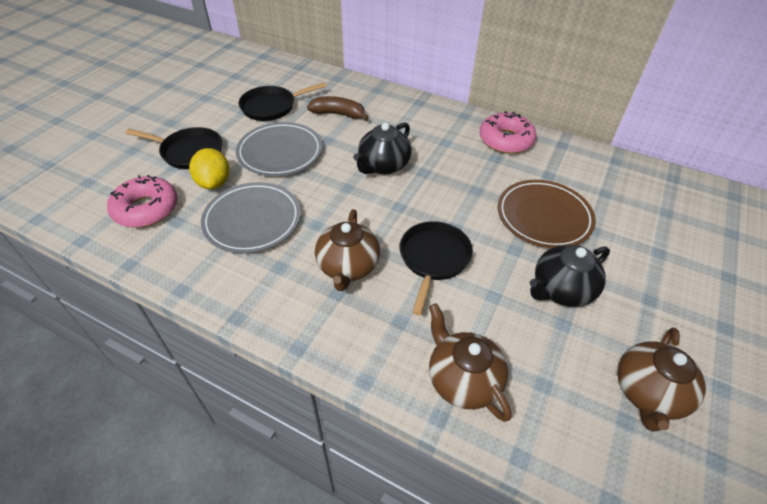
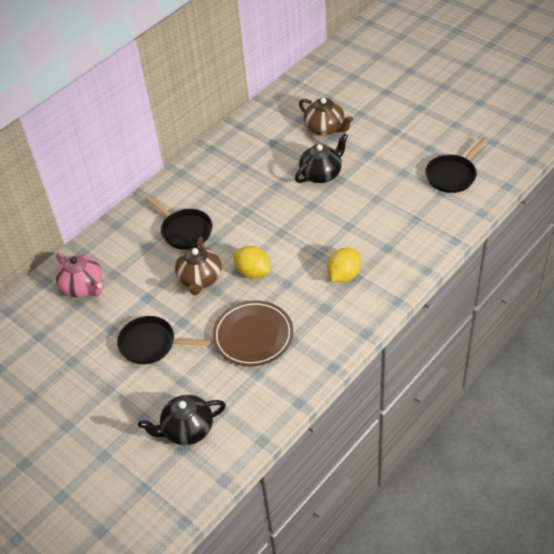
brown banana: 1 -> 0
brown teapot: 3 -> 2
grey plate: 2 -> 0
pink donut: 2 -> 0
pink teapot: 0 -> 1
yellow lemon: 1 -> 2

